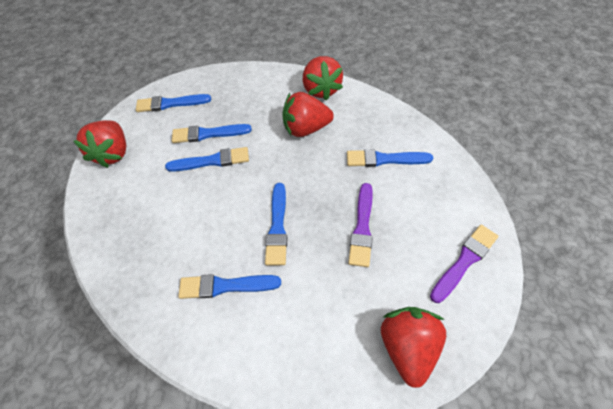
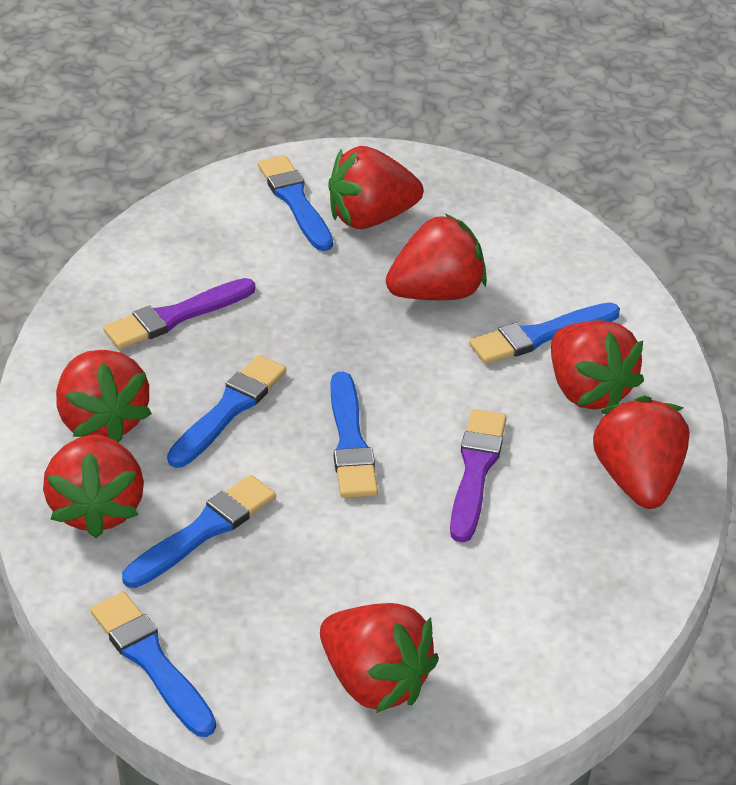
red strawberry: 4 -> 7

